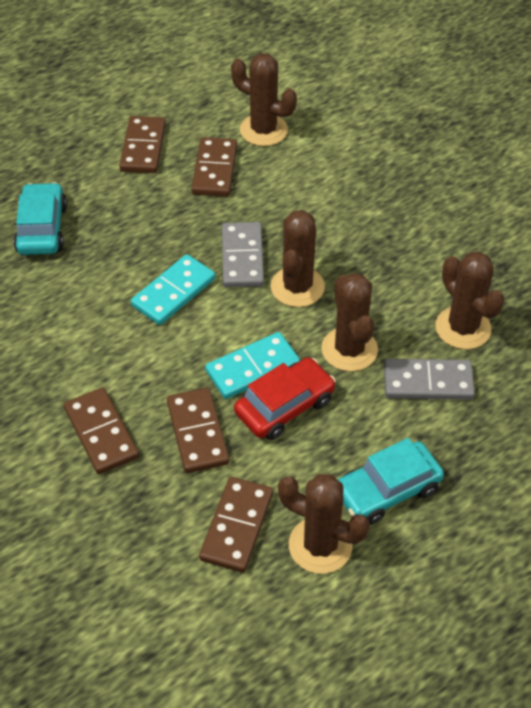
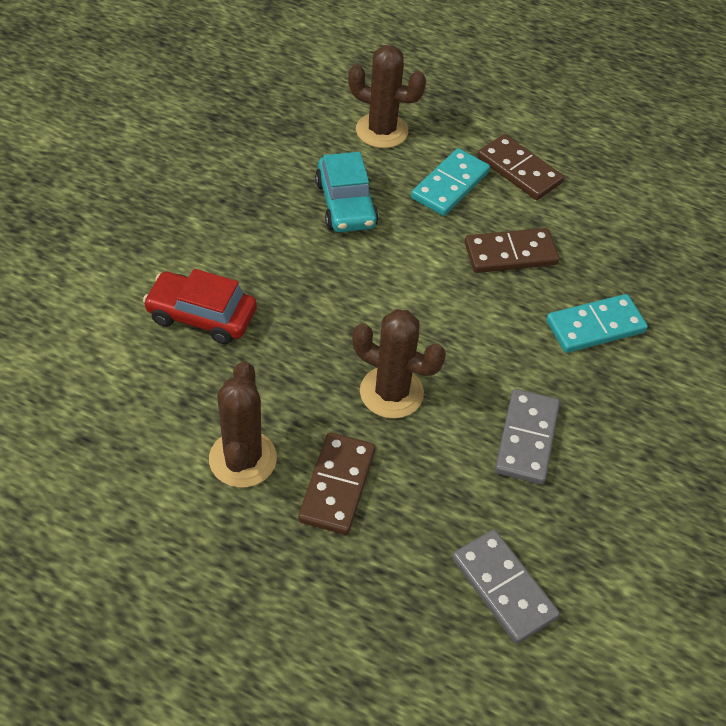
brown cactus: 5 -> 3
brown domino: 5 -> 3
turquoise car: 2 -> 1

